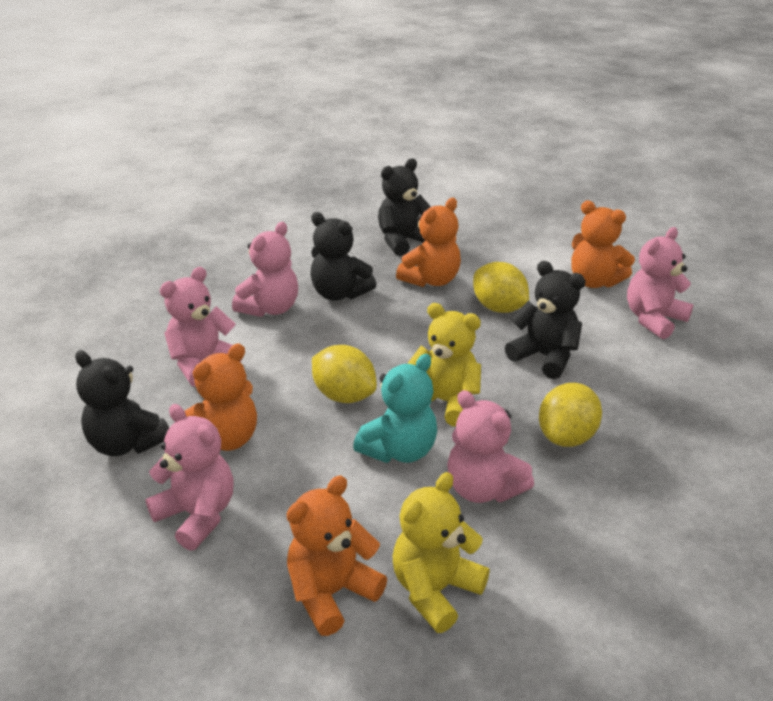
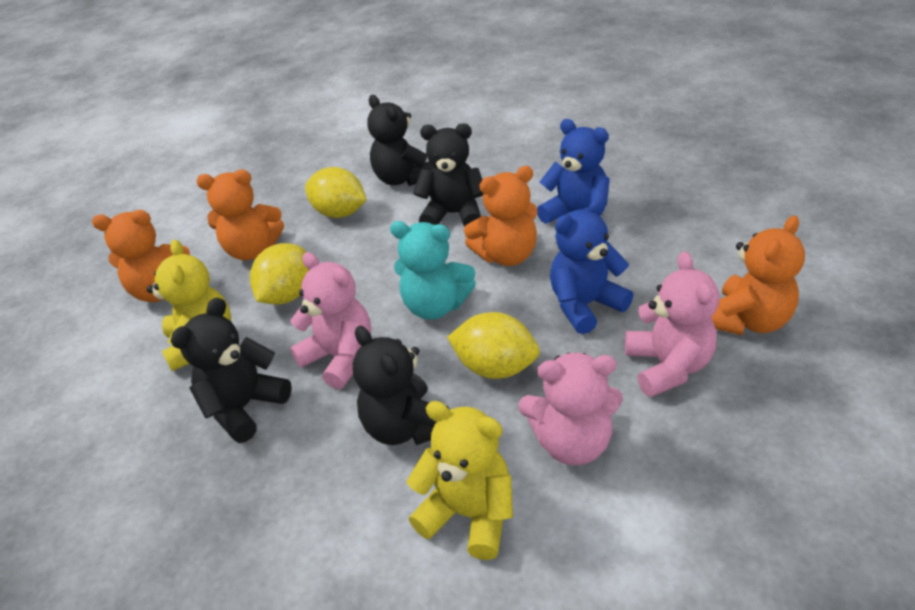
blue teddy bear: 0 -> 2
pink teddy bear: 5 -> 3

